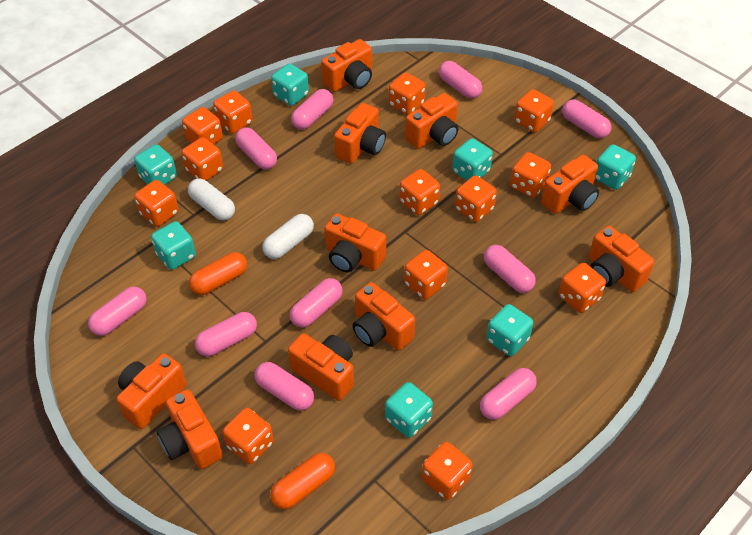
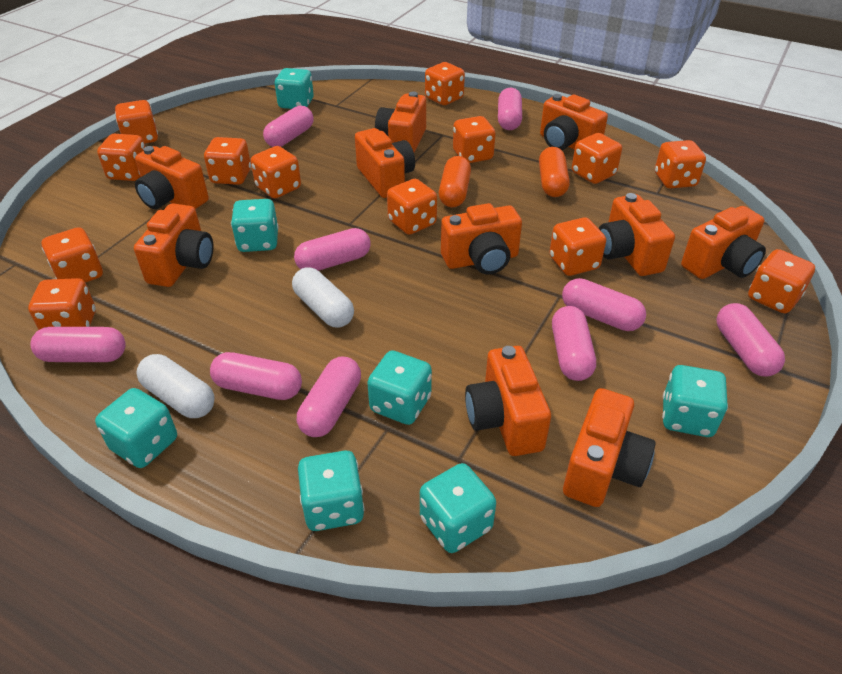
pink capsule: 10 -> 9

